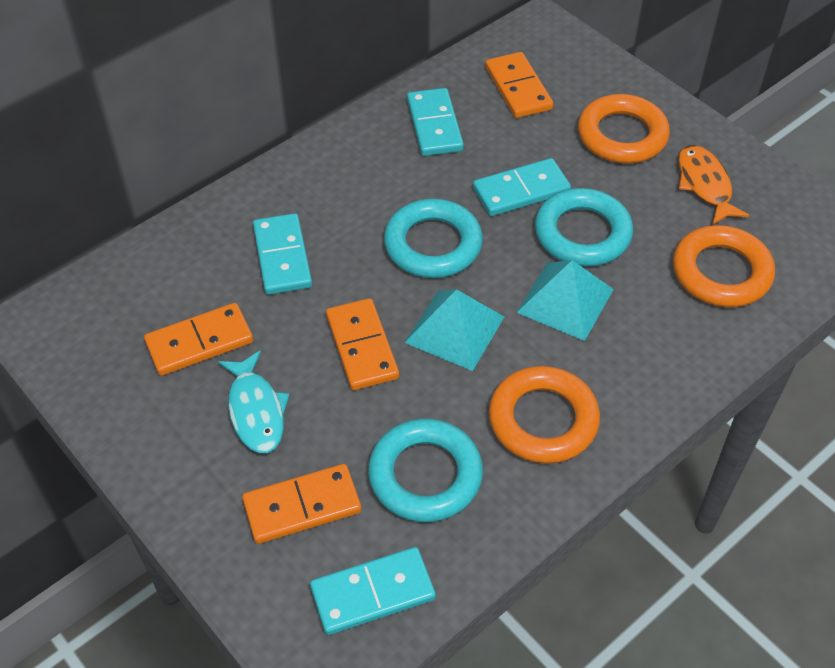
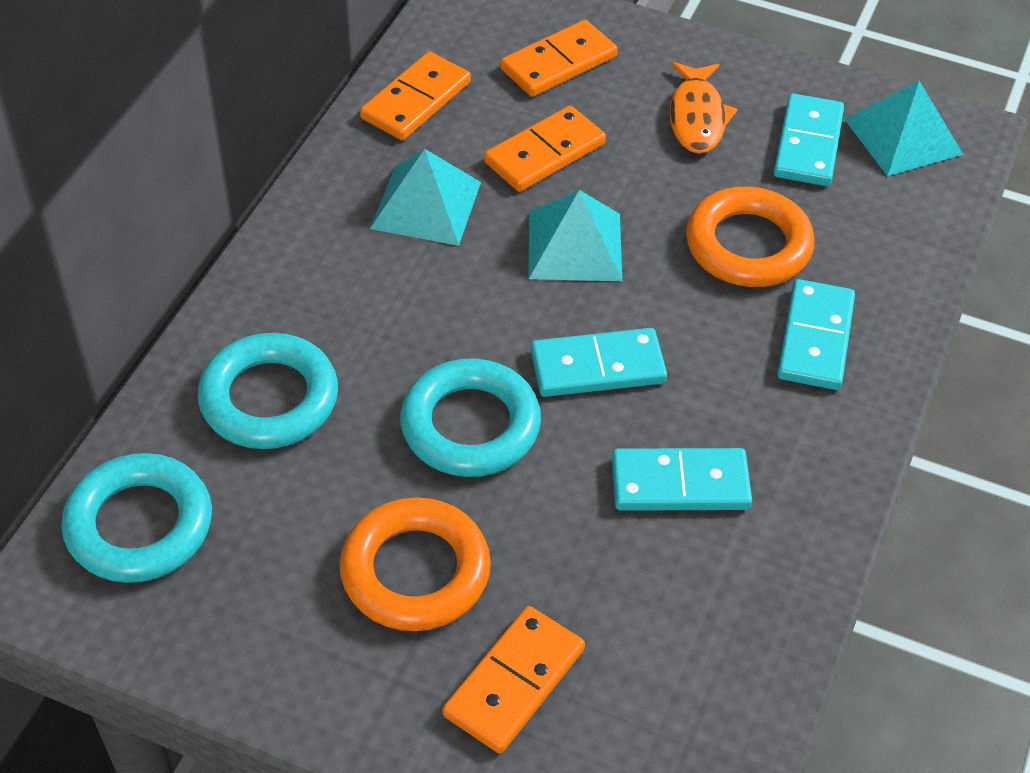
orange ring: 3 -> 2
turquoise fish: 1 -> 0
turquoise pyramid: 2 -> 3

